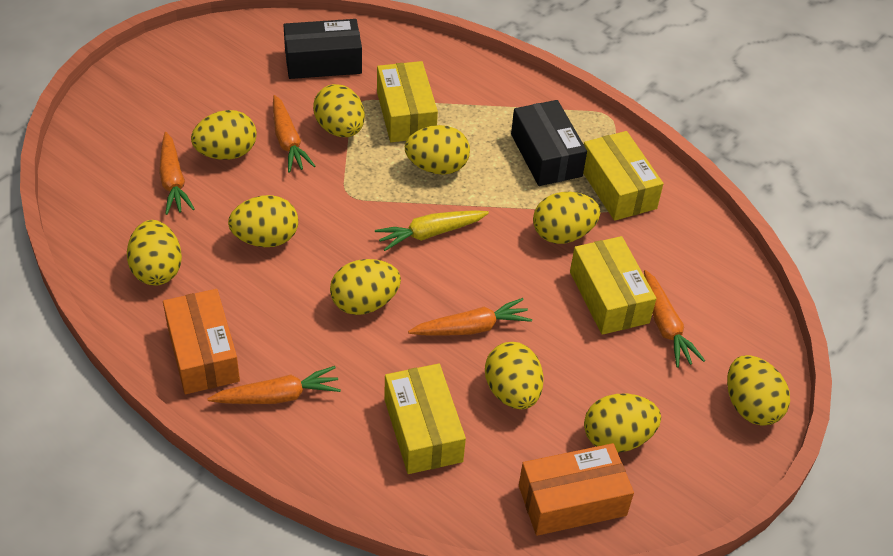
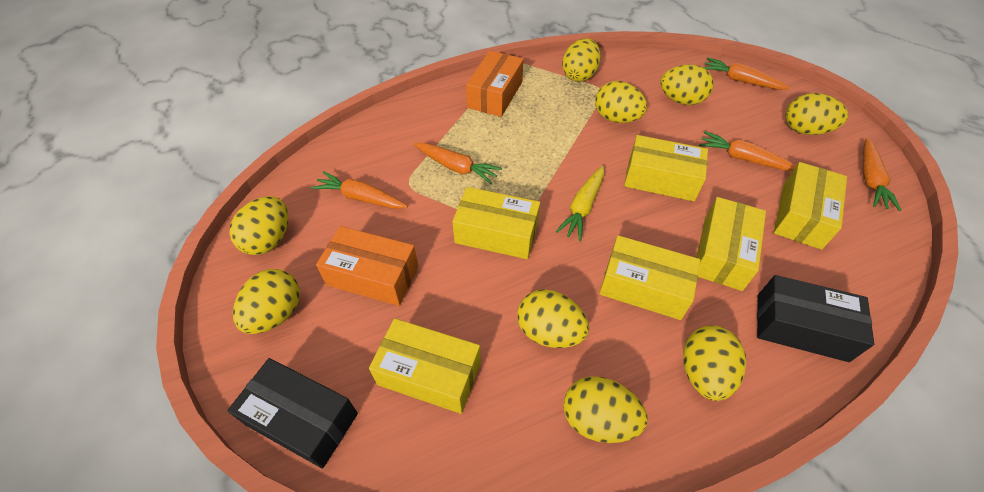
yellow box: 4 -> 6
yellow egg: 10 -> 9

